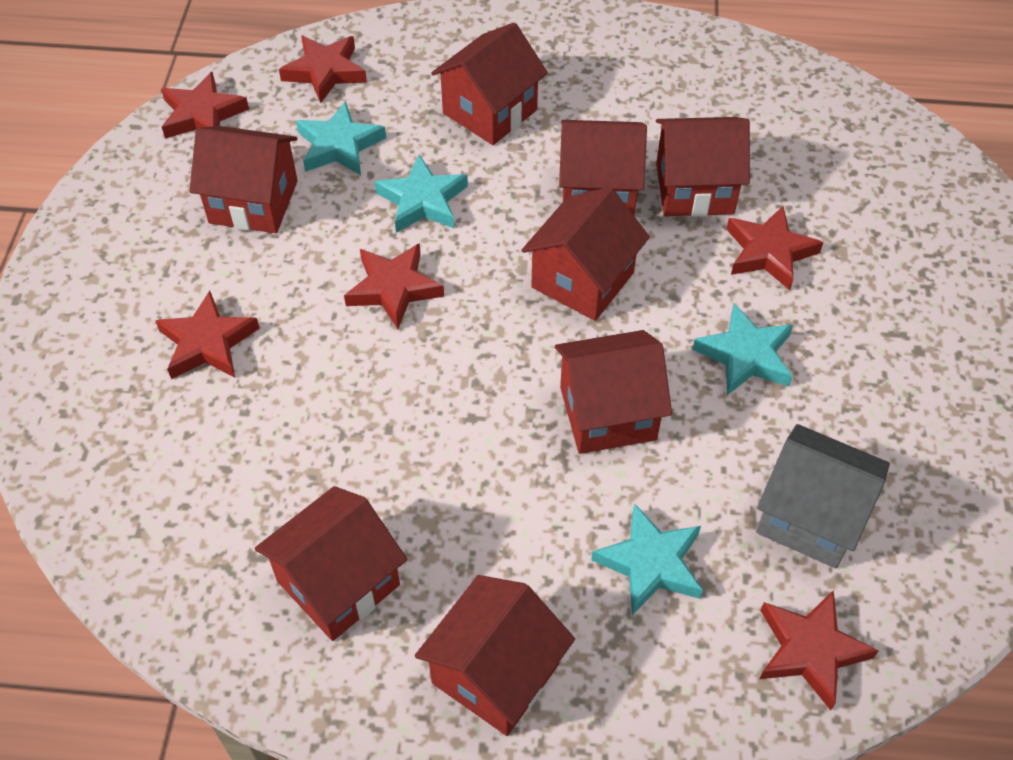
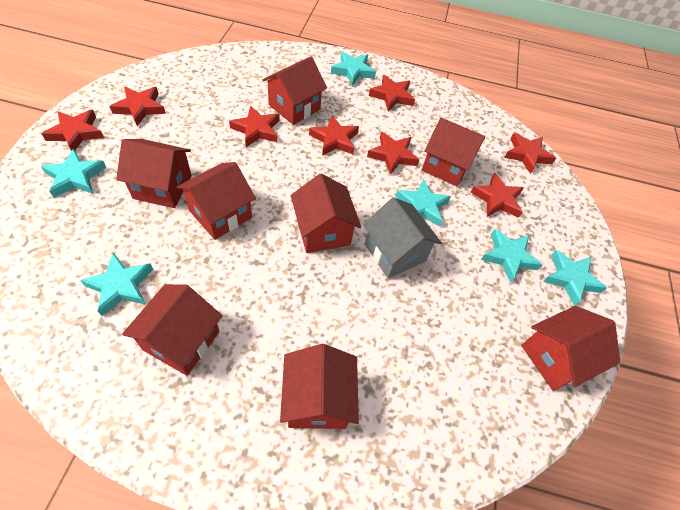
red star: 6 -> 8
turquoise star: 4 -> 6

